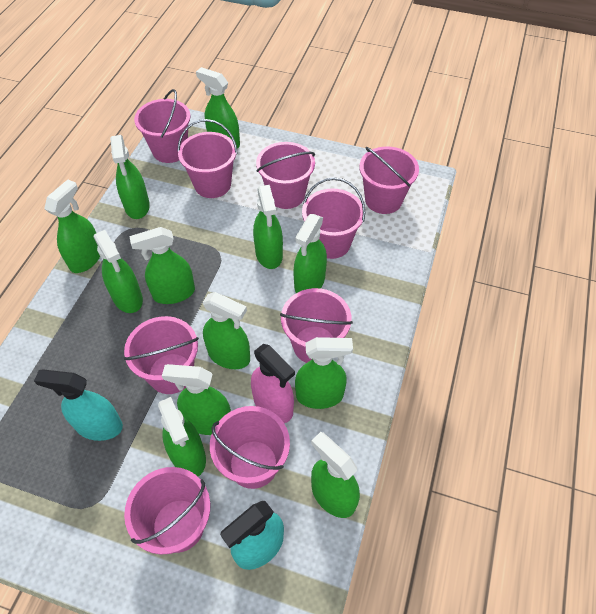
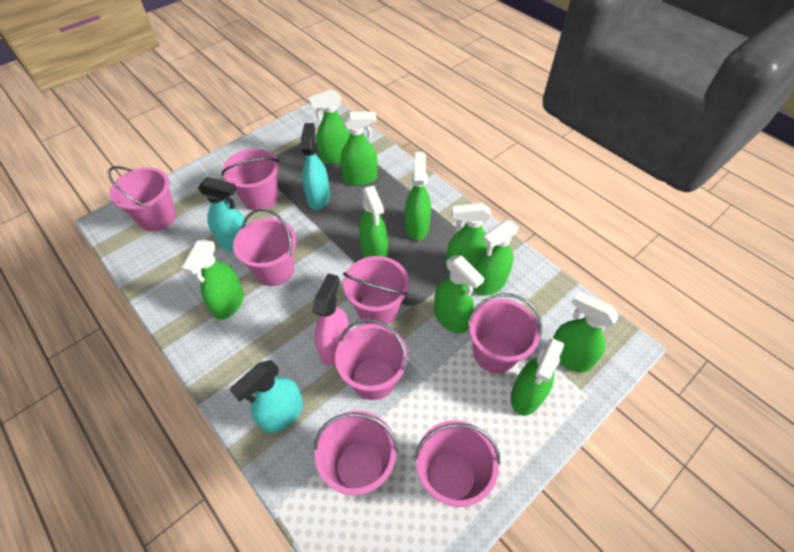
green spray bottle: 12 -> 10
pink bucket: 9 -> 8
turquoise spray bottle: 2 -> 3

